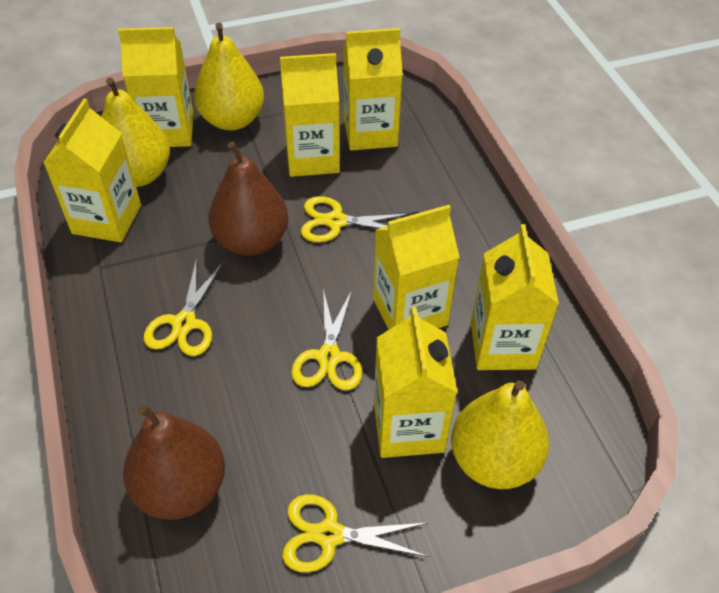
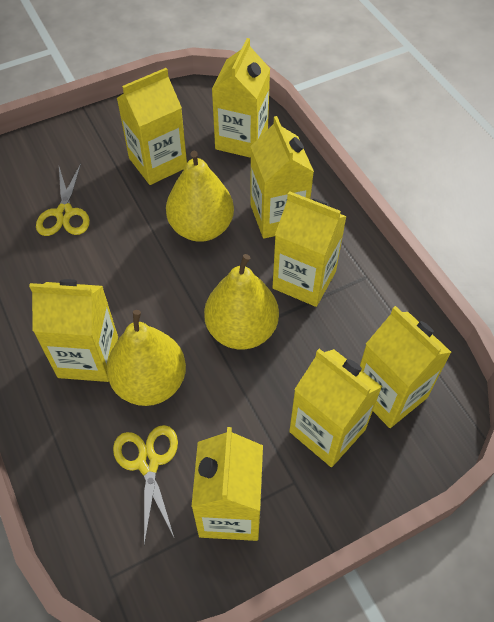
brown pear: 2 -> 0
yellow carton: 7 -> 8
yellow scissors: 4 -> 2

